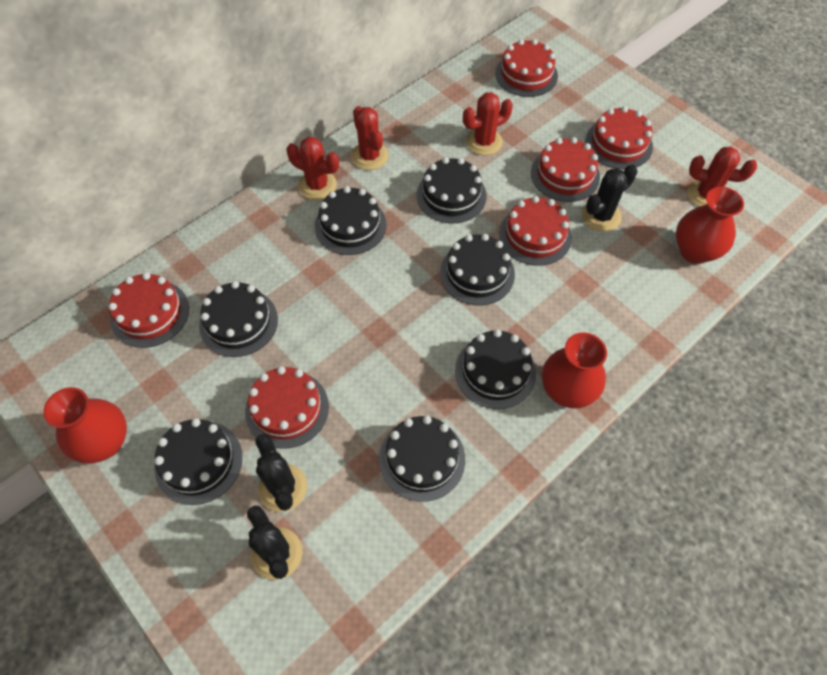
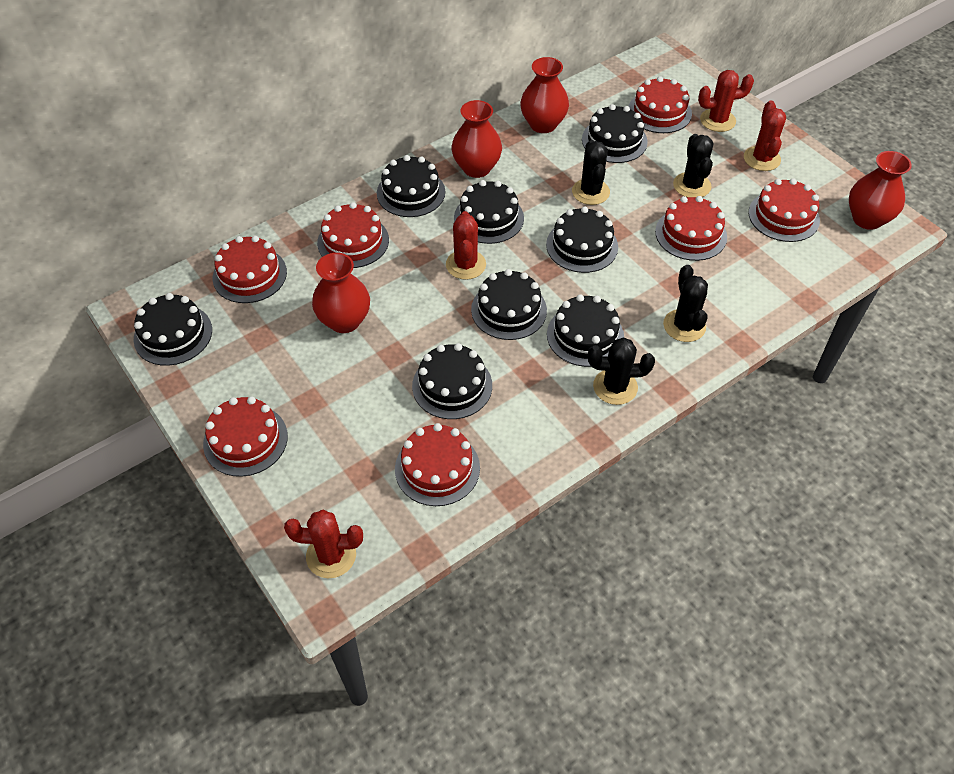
black cactus: 3 -> 4
black cake: 7 -> 8
red cake: 6 -> 7
red vase: 3 -> 4

